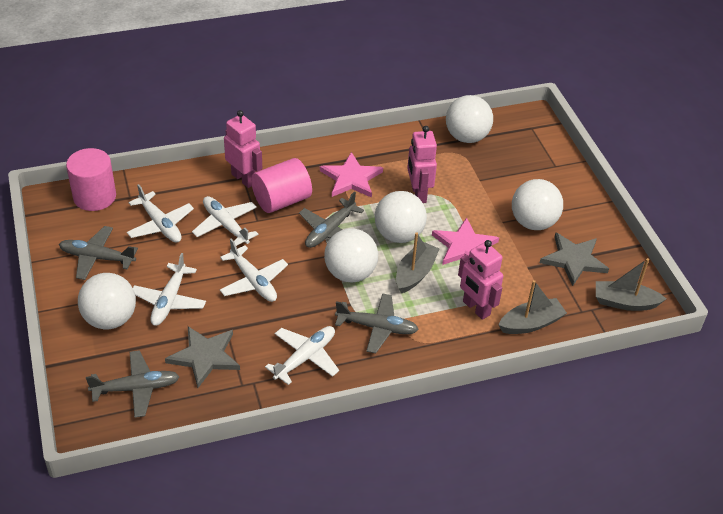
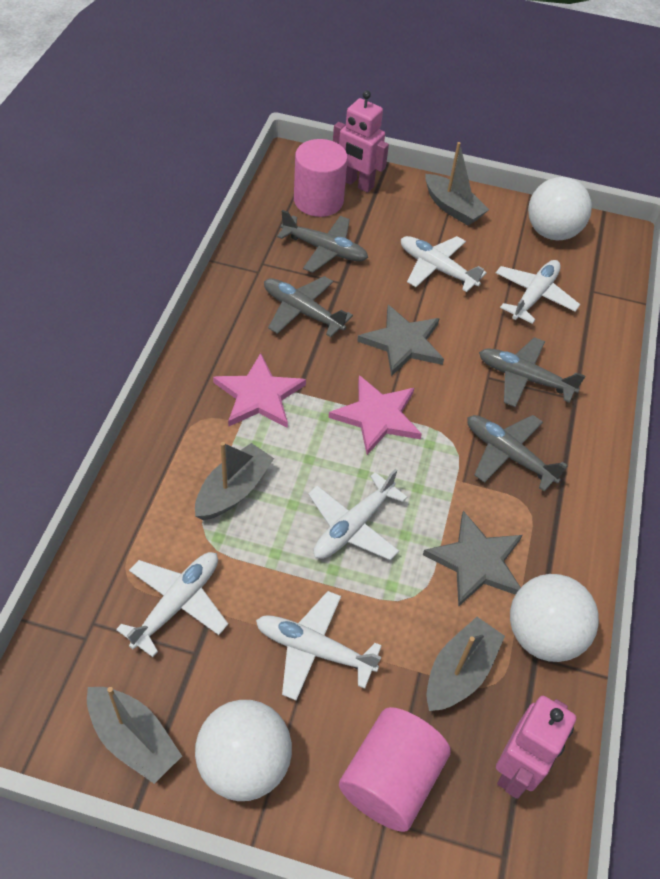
grey boat: 3 -> 4
pink robot: 3 -> 2
white ball: 5 -> 3

